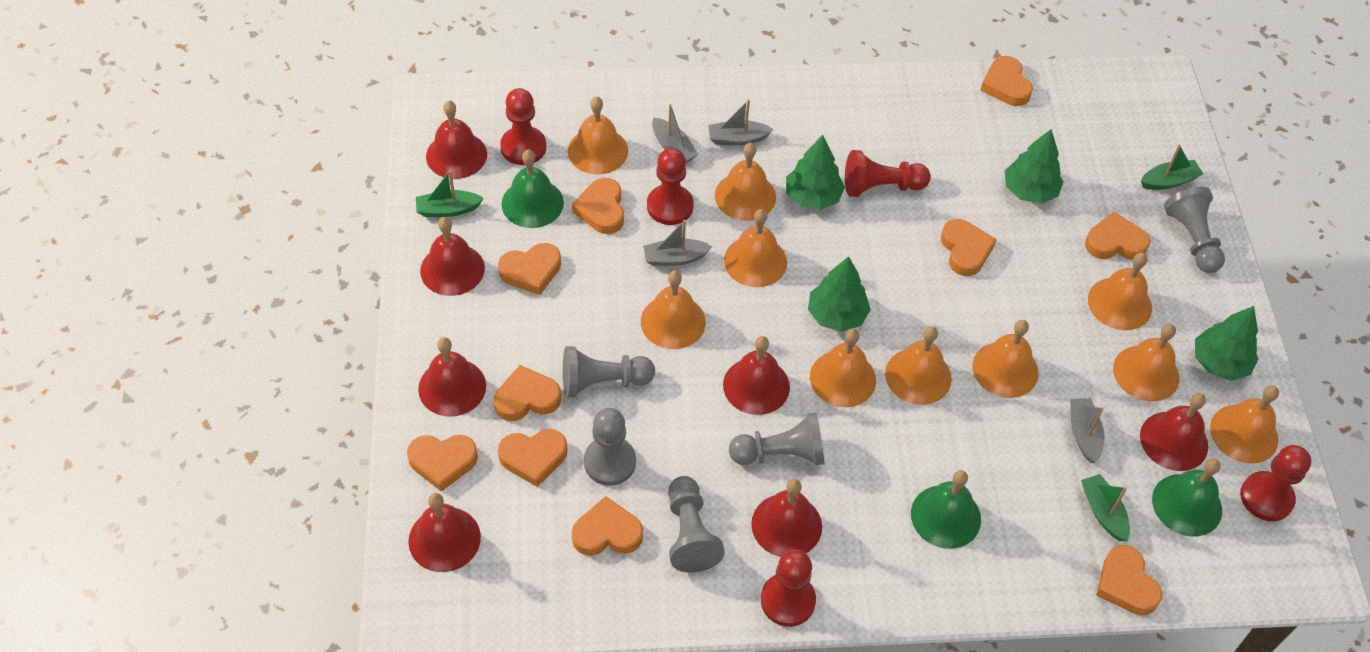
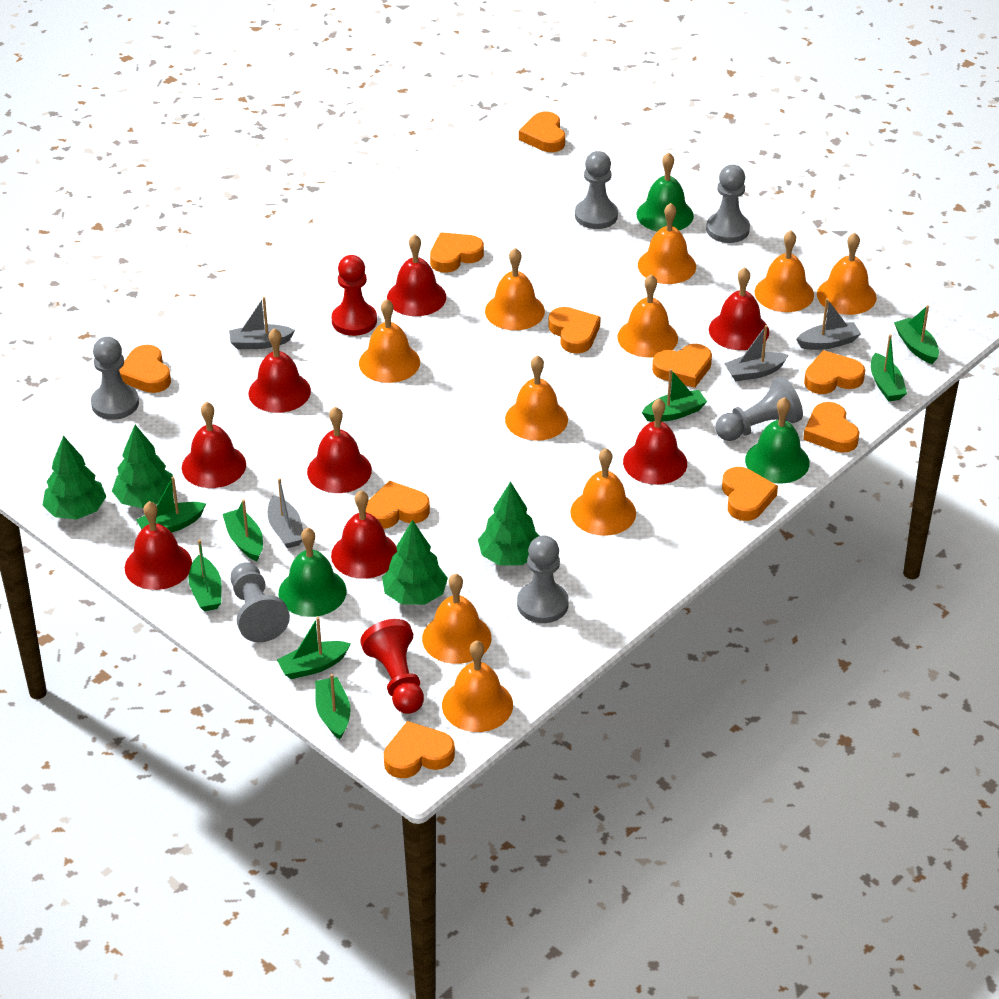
green boat: 3 -> 8
grey pawn: 5 -> 6
red bell: 7 -> 8
red pawn: 5 -> 2

